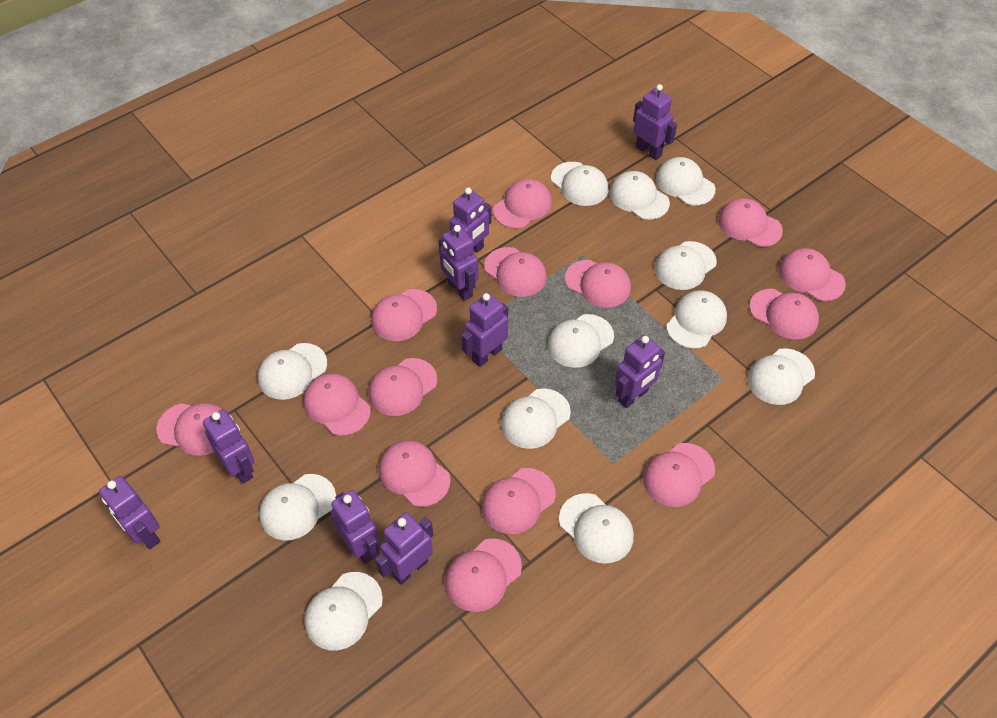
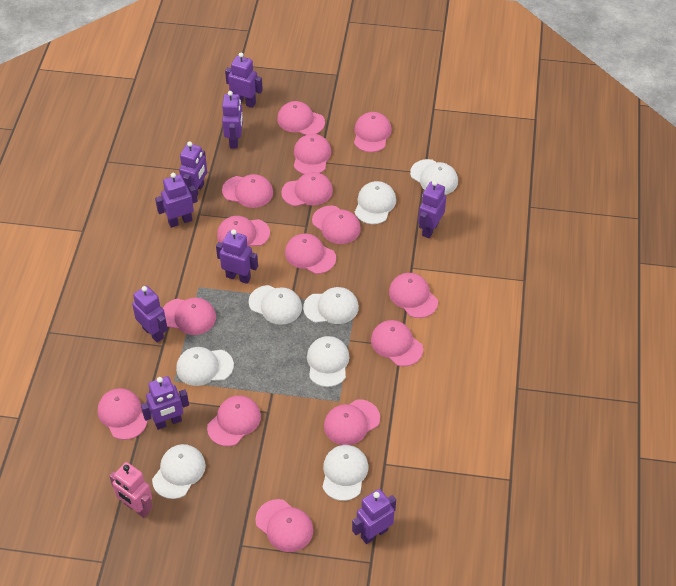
pink cap: 14 -> 15
pink robot: 0 -> 1
white cap: 12 -> 8

